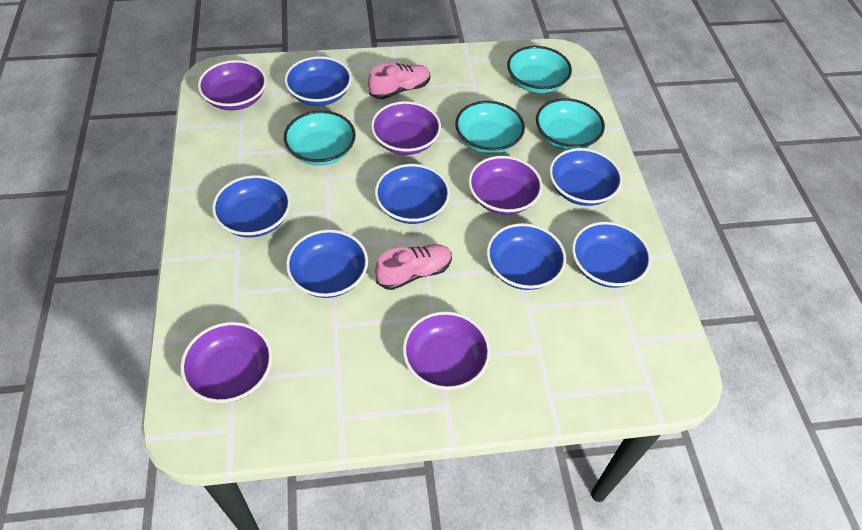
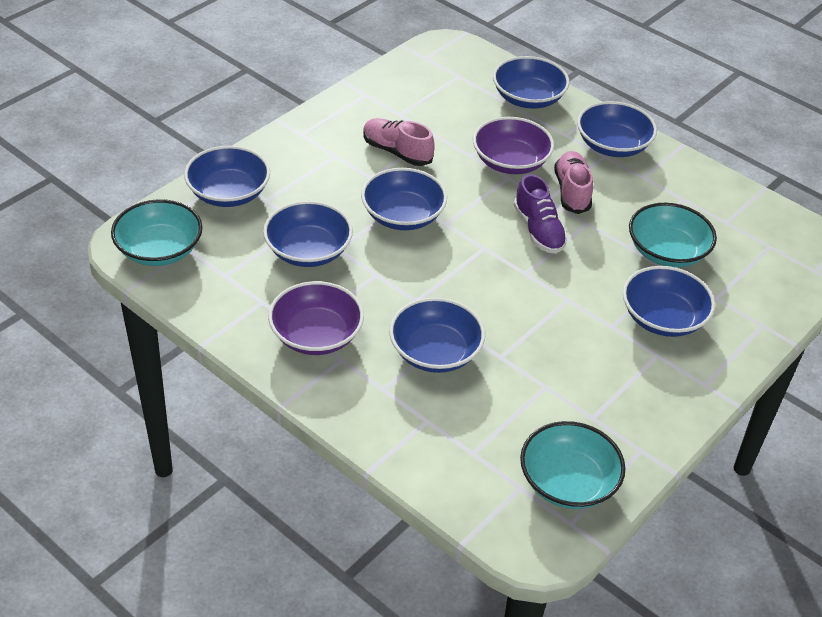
purple bowl: 5 -> 2
purple shoe: 0 -> 1
turquoise bowl: 4 -> 3

